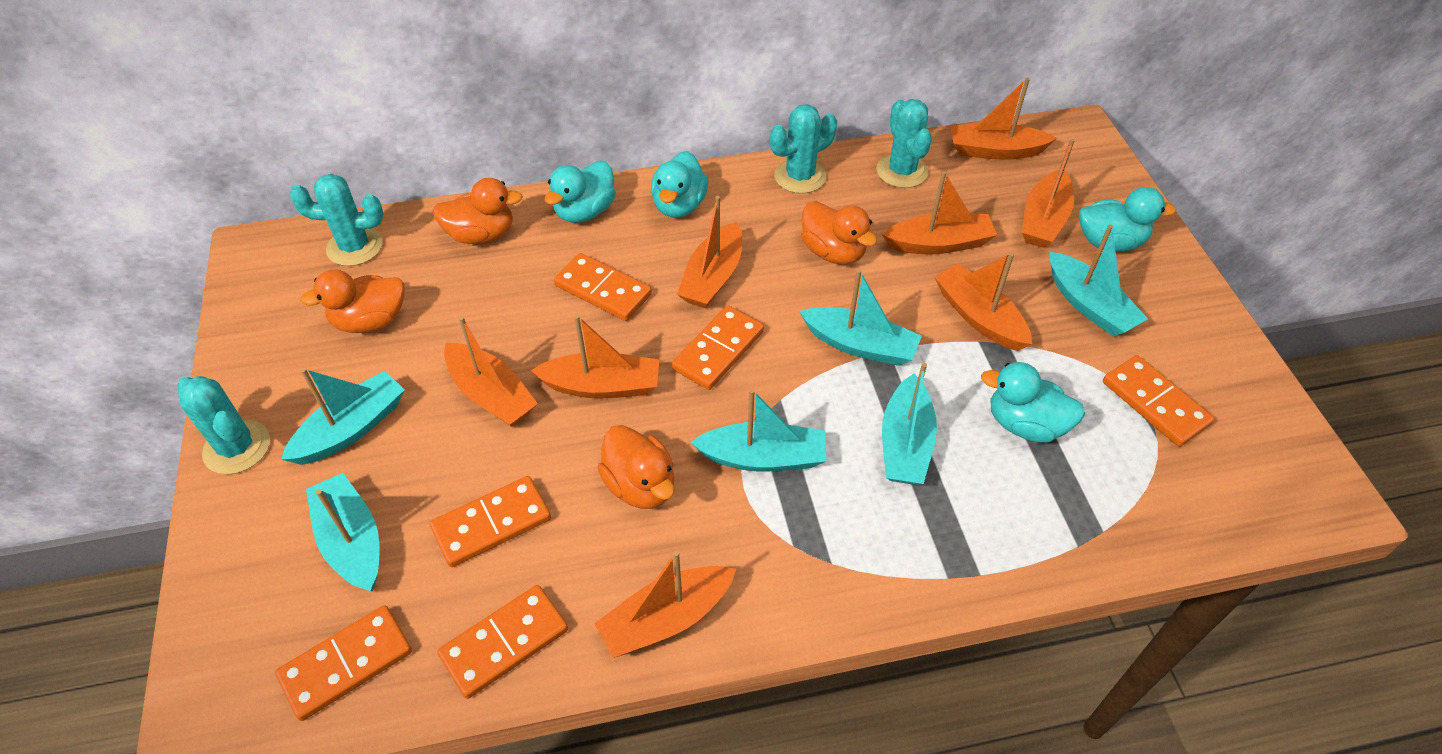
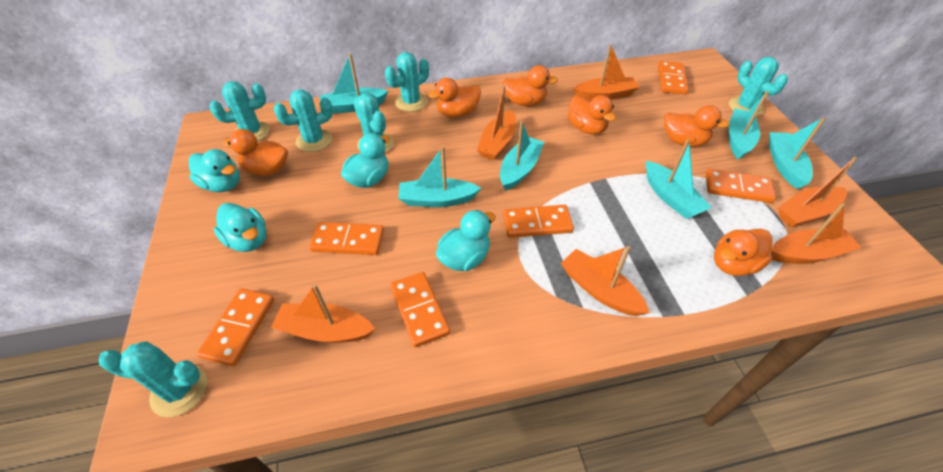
orange boat: 8 -> 6
orange duck: 4 -> 6
turquoise cactus: 4 -> 6

